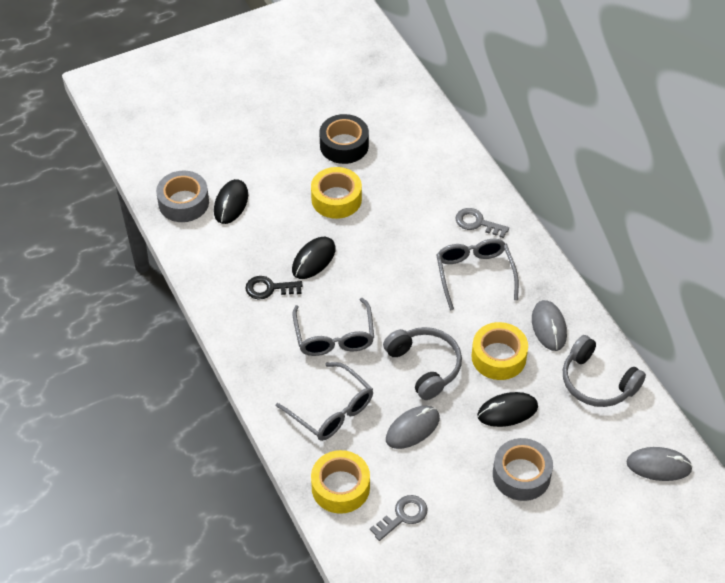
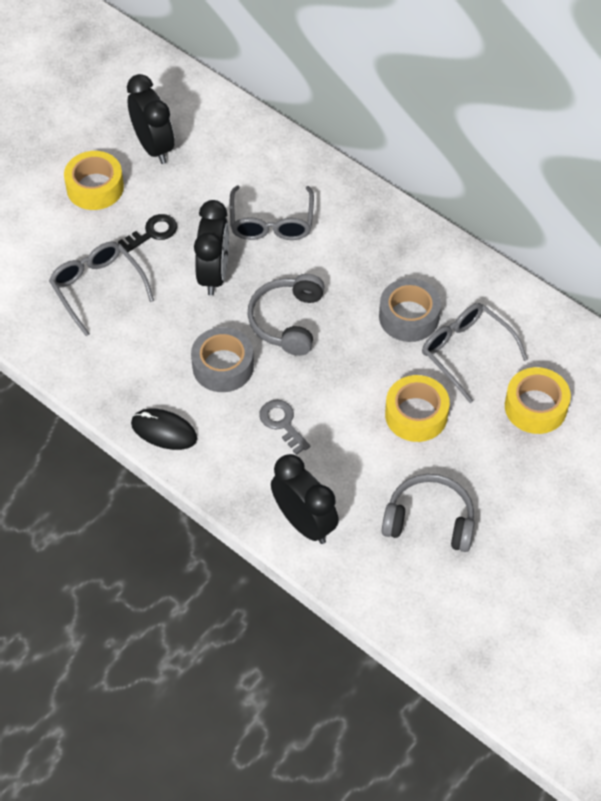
black clock: 0 -> 3
black mouse: 3 -> 1
black tape: 1 -> 0
grey key: 2 -> 1
grey mouse: 3 -> 0

